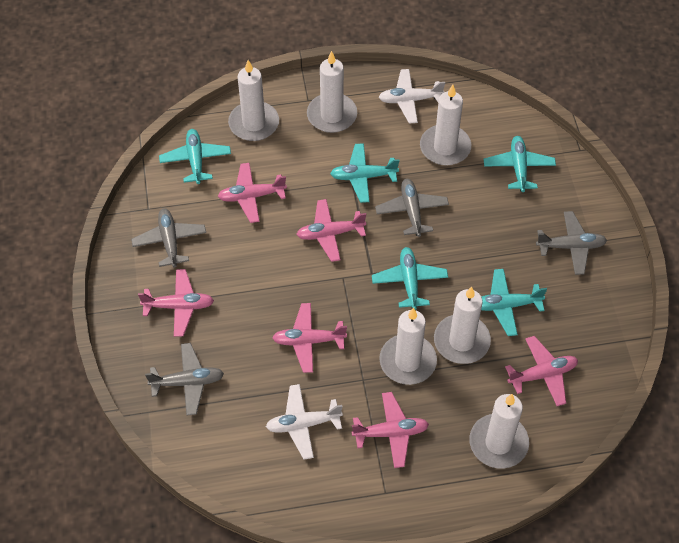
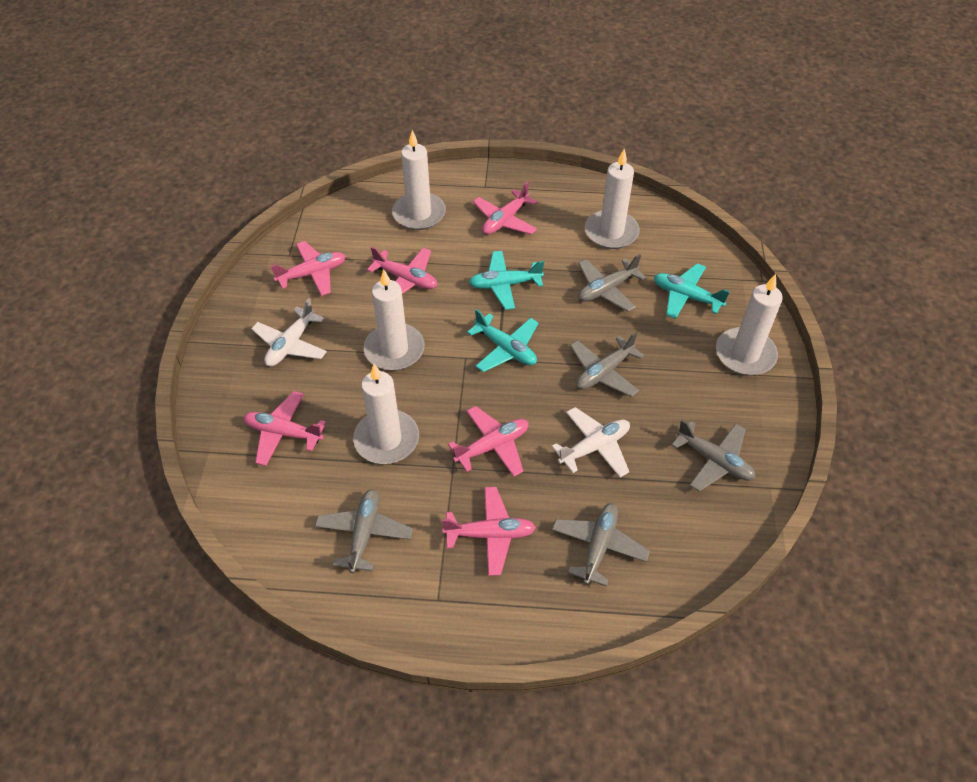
grey plane: 4 -> 5
turquoise plane: 5 -> 3
white candle: 6 -> 5

